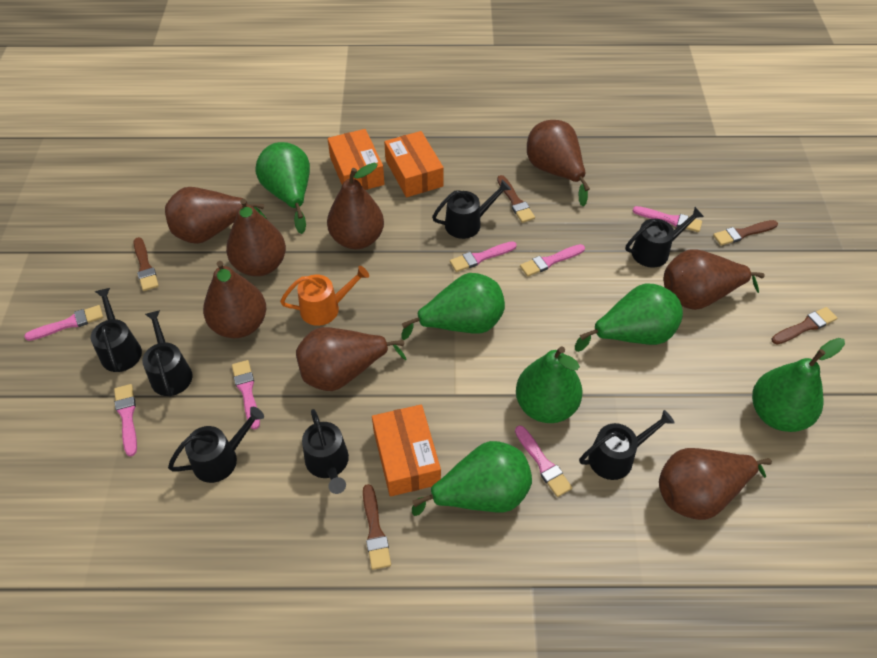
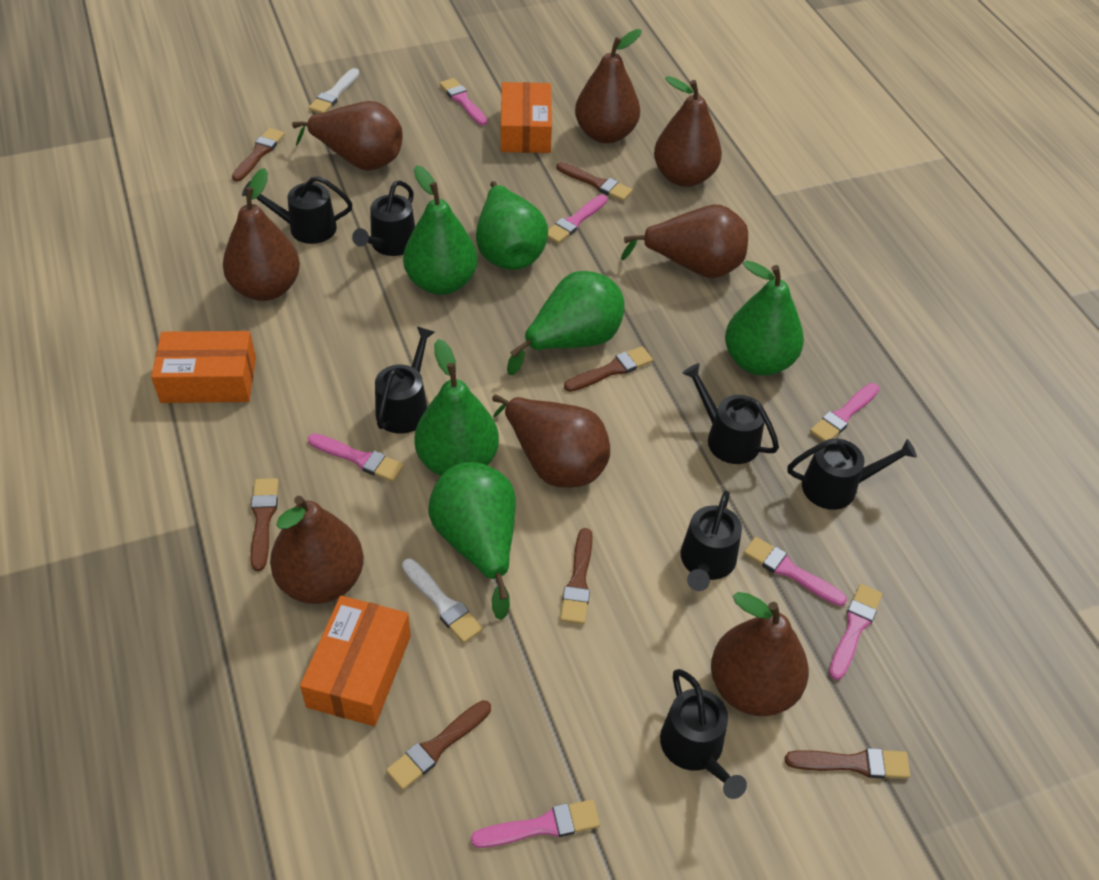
brown brush: 5 -> 7
orange watering can: 1 -> 0
white brush: 0 -> 2

